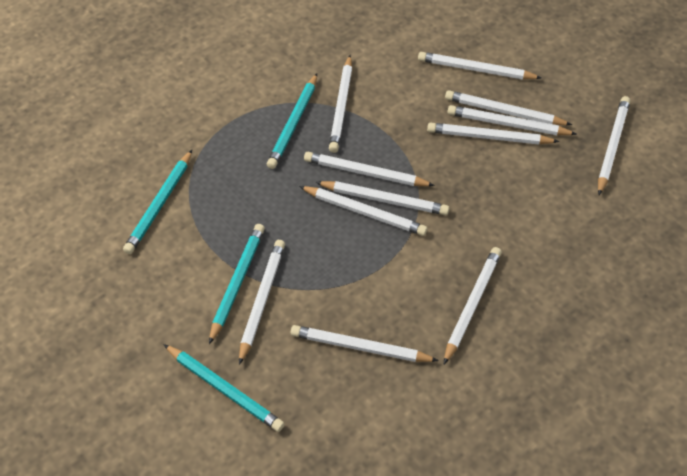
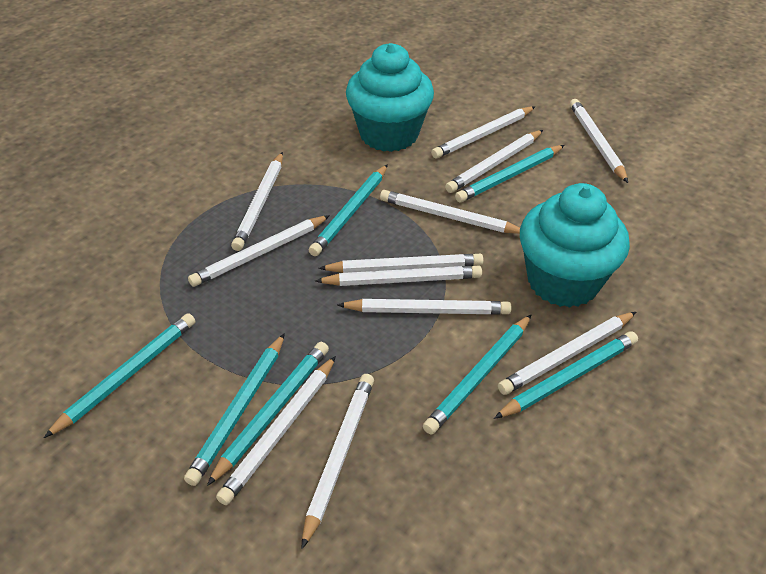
turquoise cupcake: 0 -> 2
turquoise pencil: 4 -> 7

